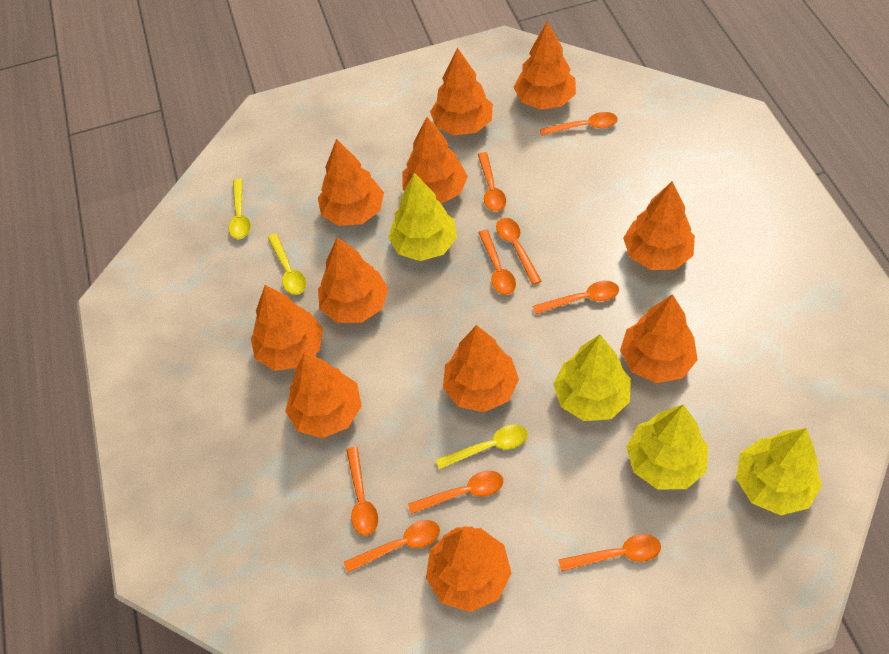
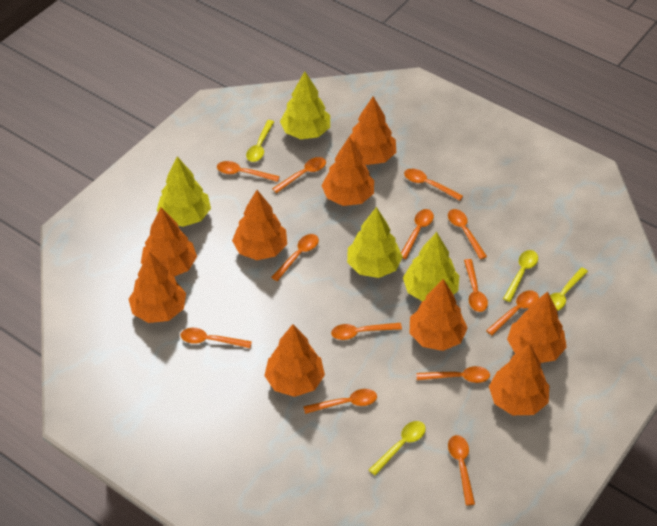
orange spoon: 9 -> 13
orange tree: 11 -> 9
yellow spoon: 3 -> 4

